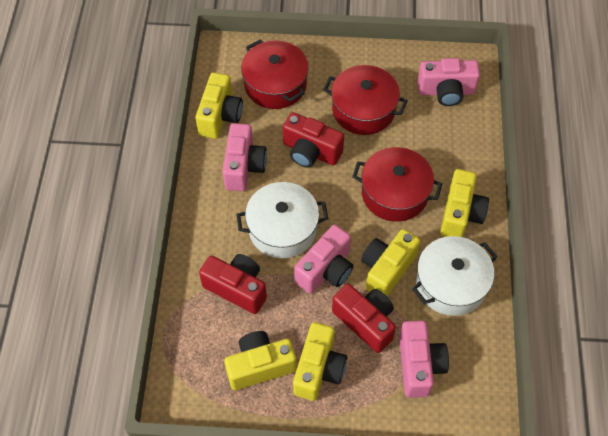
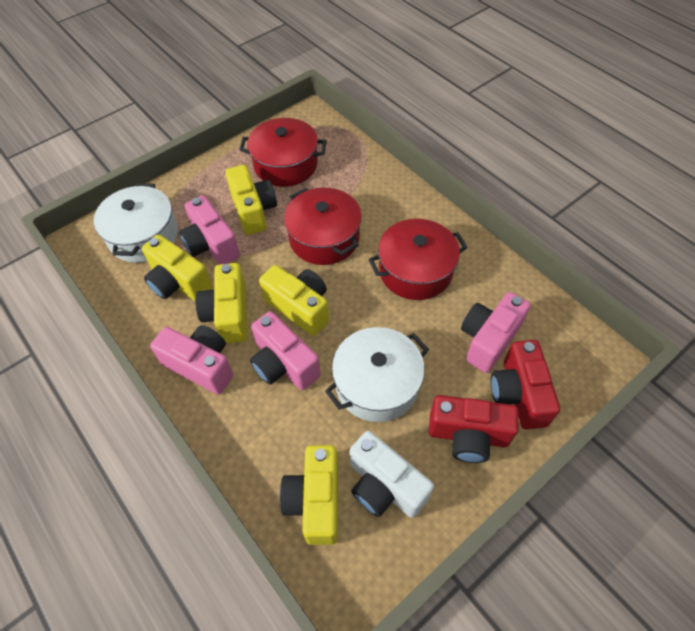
red camera: 3 -> 2
white camera: 0 -> 1

